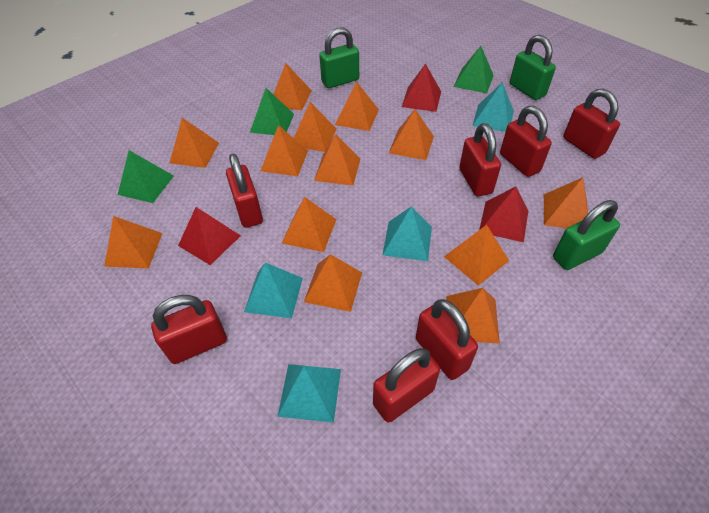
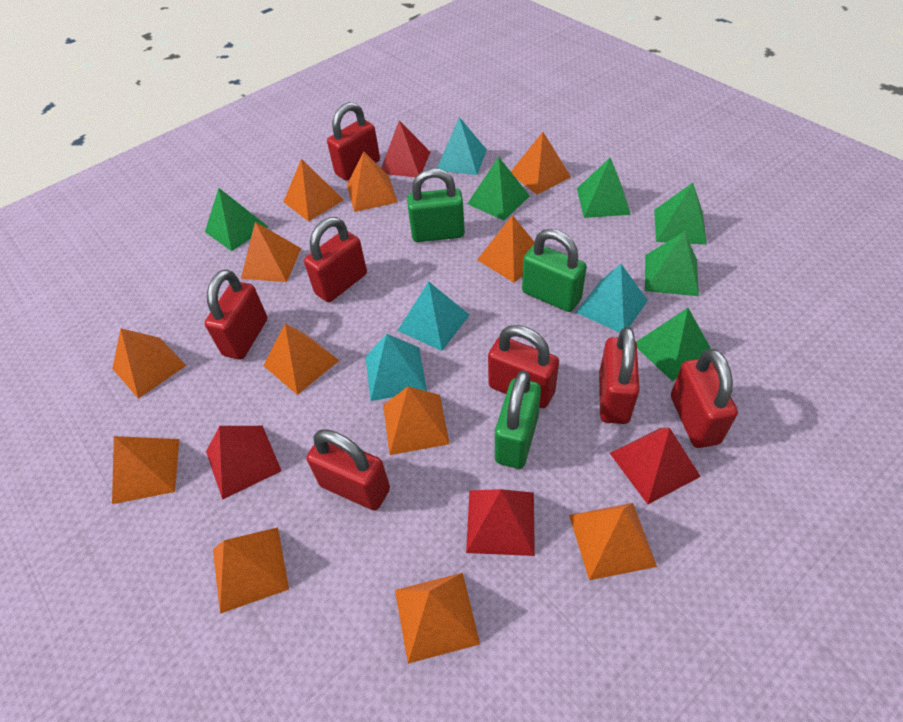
green pyramid: 3 -> 6
orange pyramid: 13 -> 12
red pyramid: 3 -> 4

